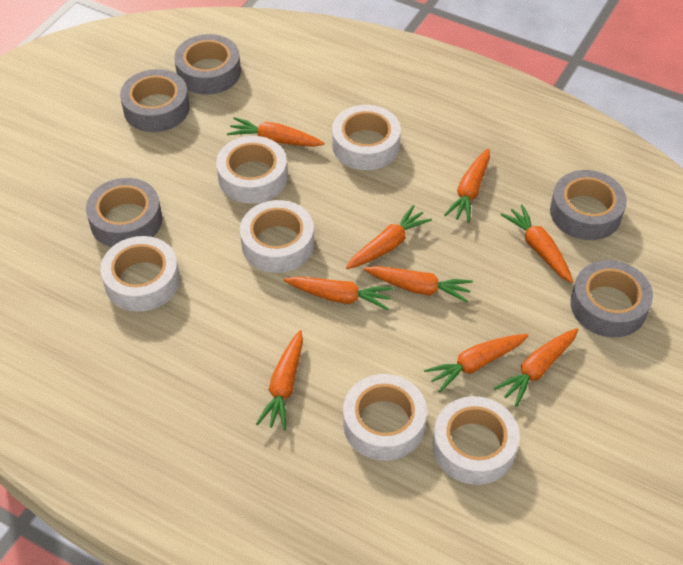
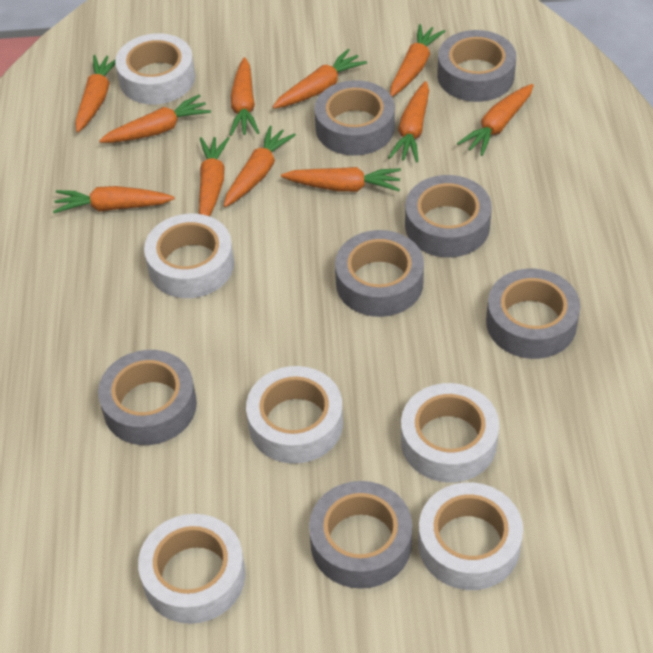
grey tape: 5 -> 7
orange carrot: 9 -> 11

